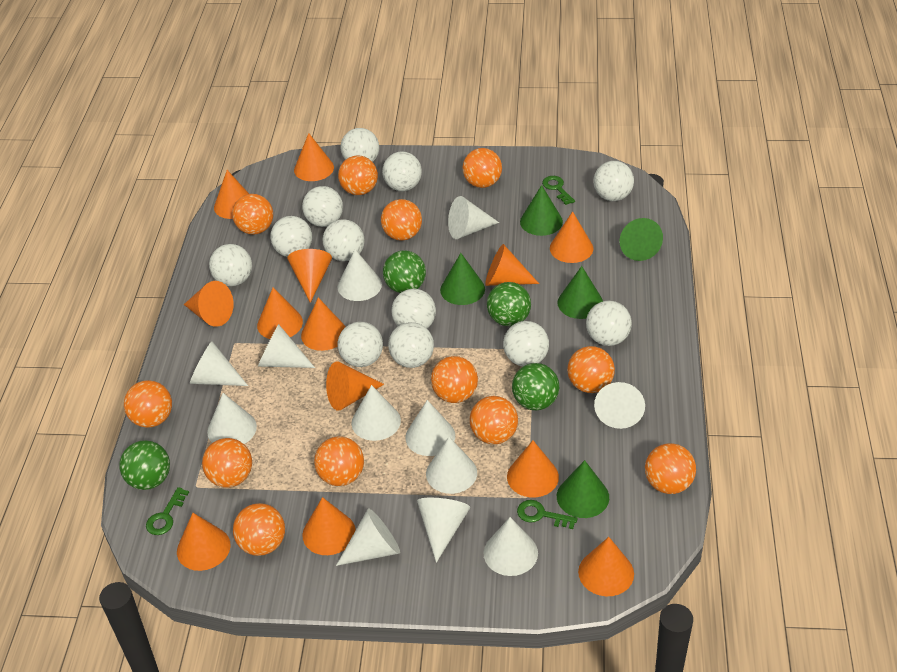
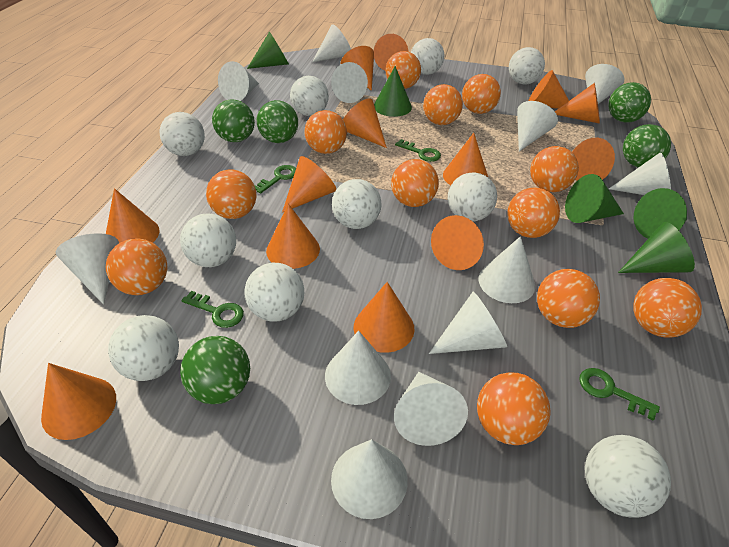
green ball: 4 -> 5
green key: 3 -> 4
white ball: 12 -> 10

